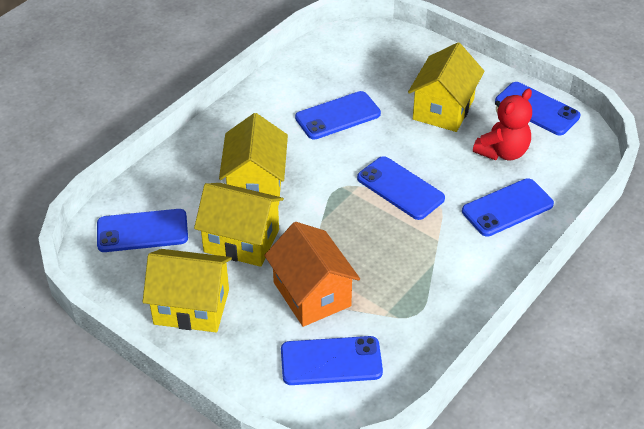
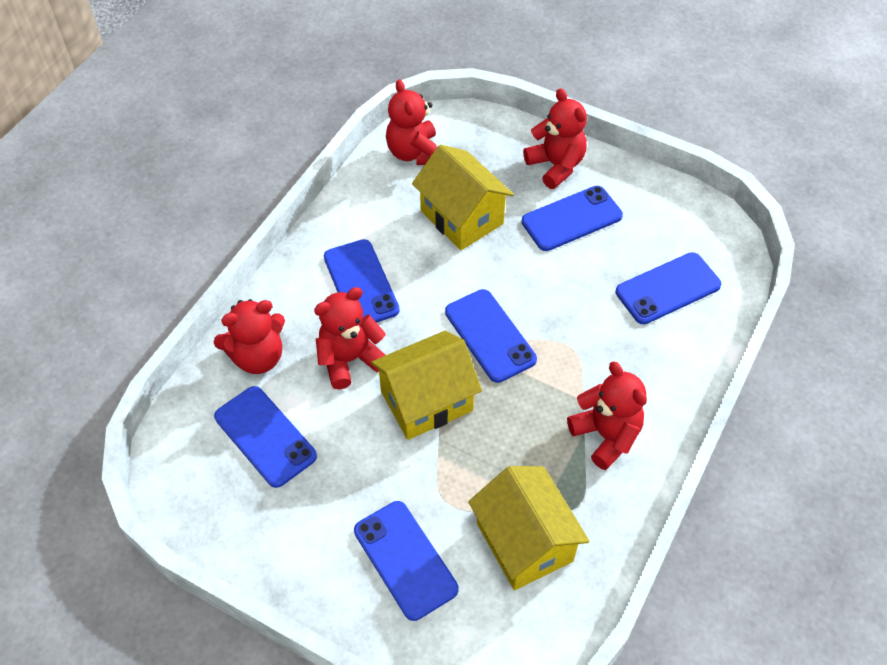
orange house: 1 -> 0
red teddy bear: 1 -> 5
yellow house: 4 -> 3

